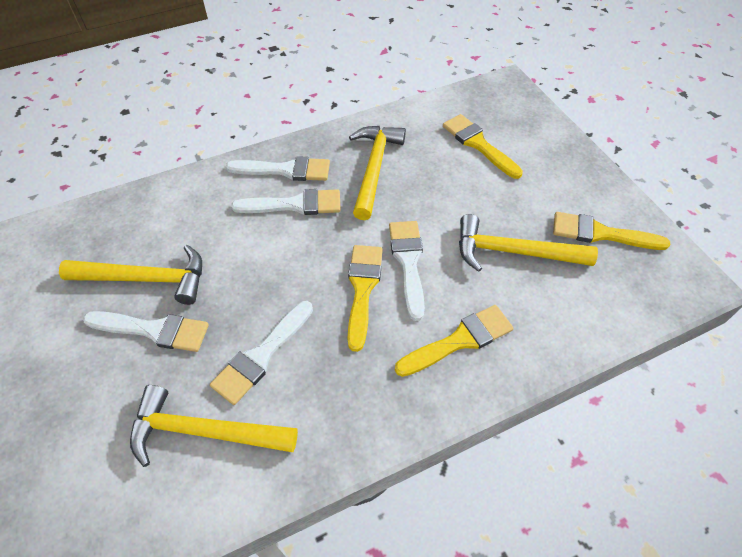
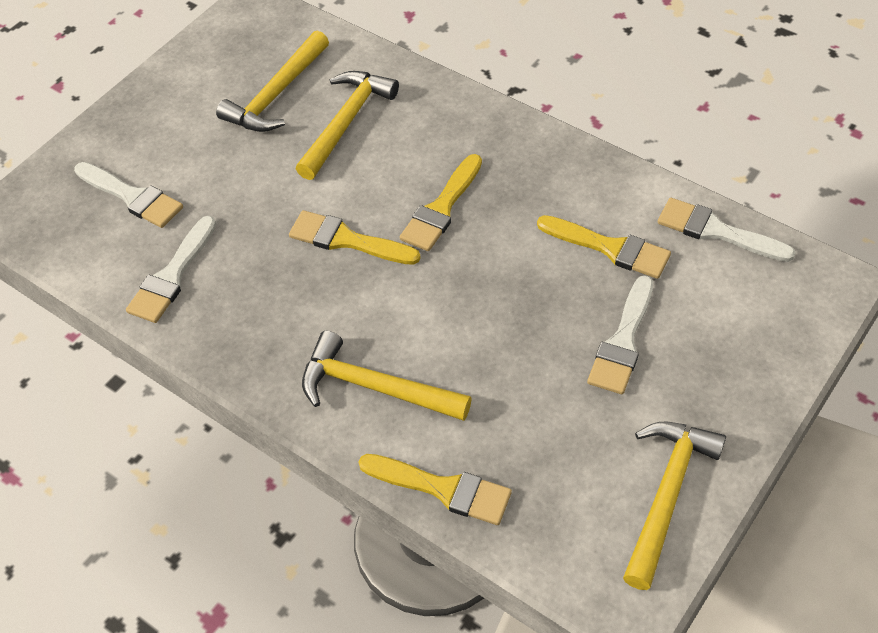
white brush: 5 -> 4

